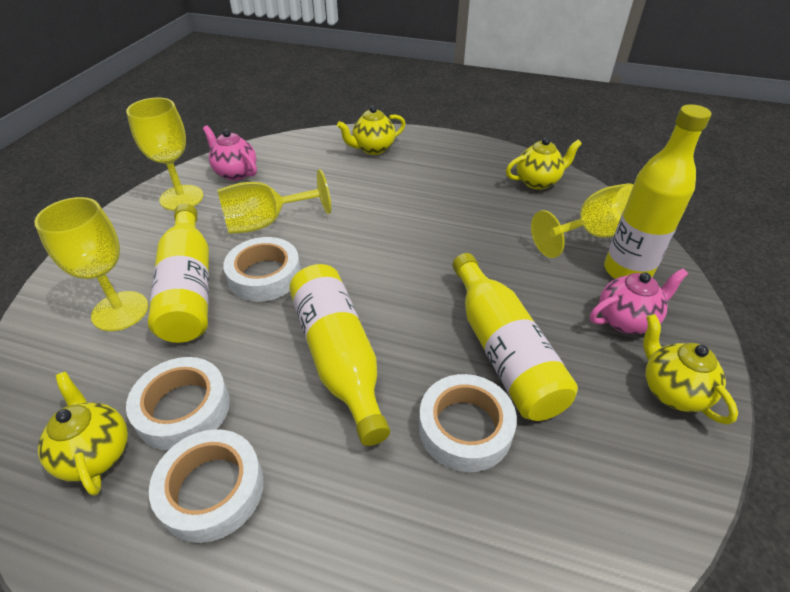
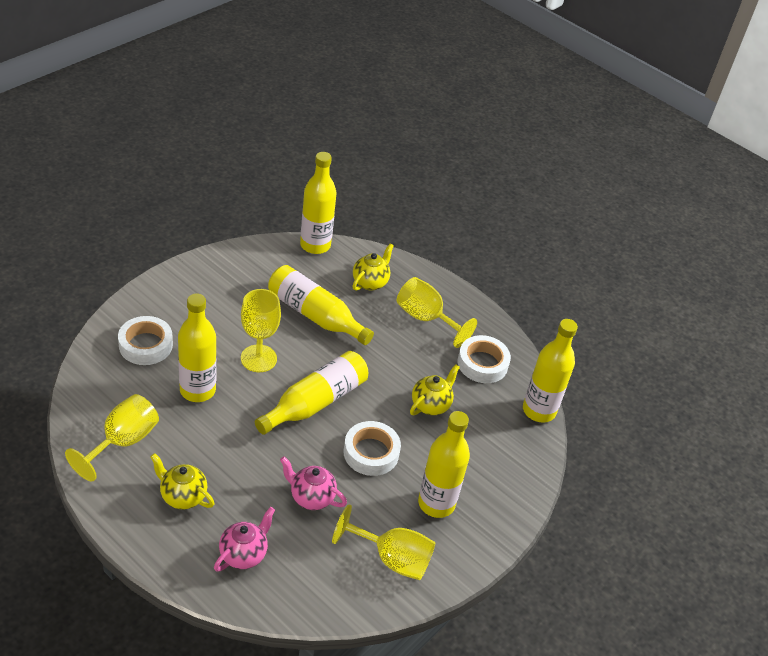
white tape: 4 -> 3
yellow bottle: 4 -> 6
yellow teapot: 4 -> 3

